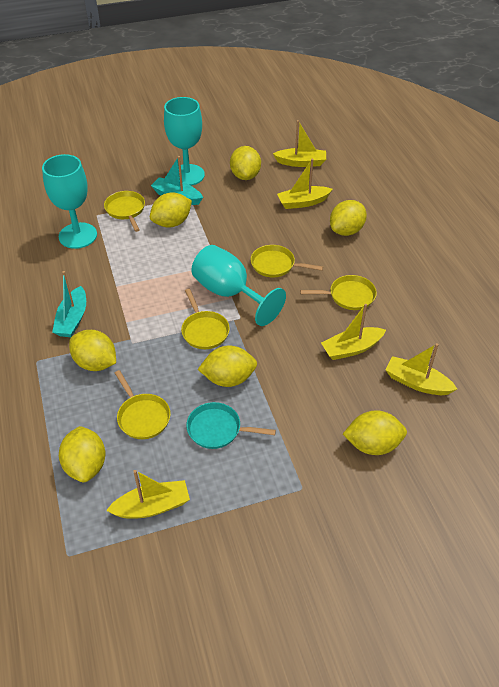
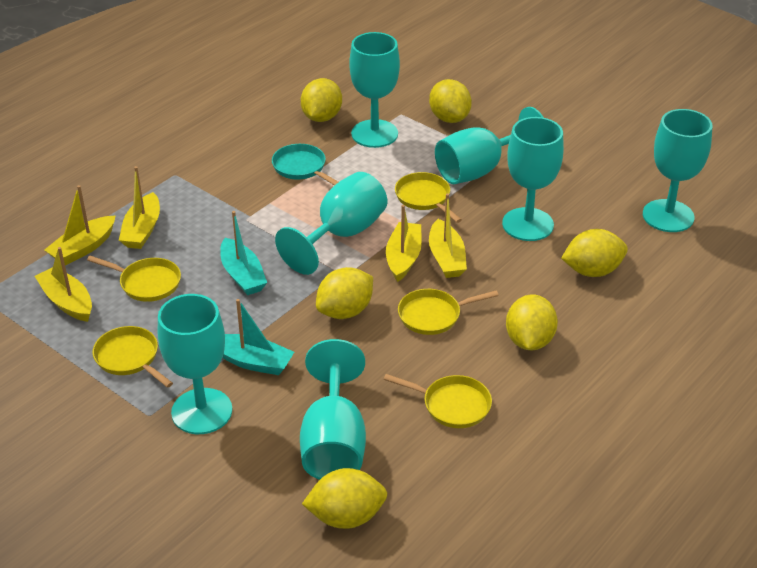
turquoise goblet: 3 -> 7
yellow lemon: 7 -> 6

